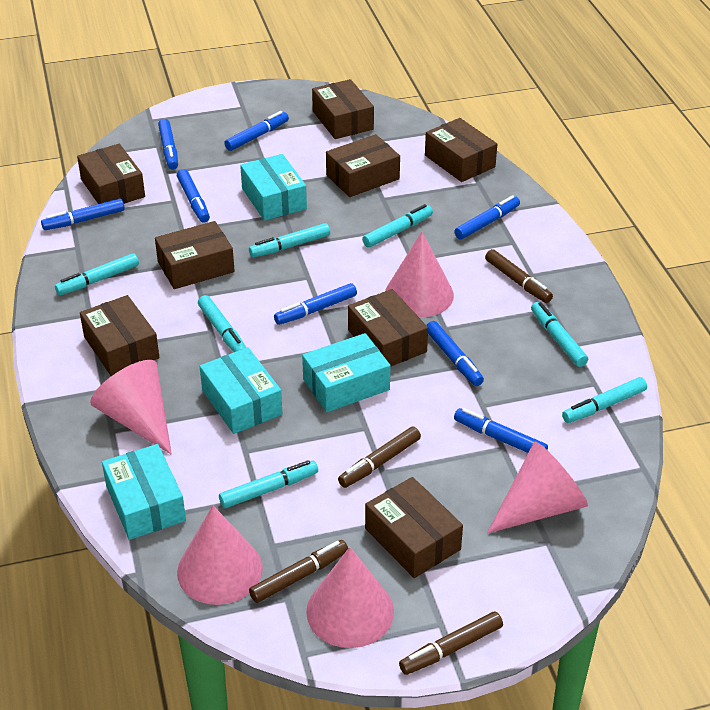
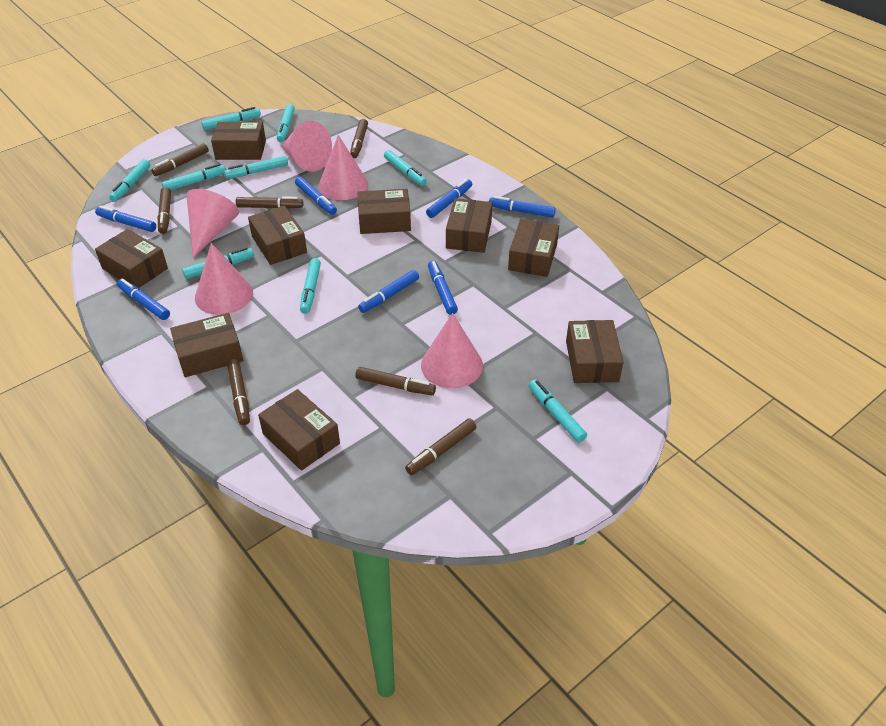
blue marker: 8 -> 7
brown box: 8 -> 9
brown marker: 4 -> 7
turquoise box: 4 -> 0
turquoise marker: 7 -> 9

